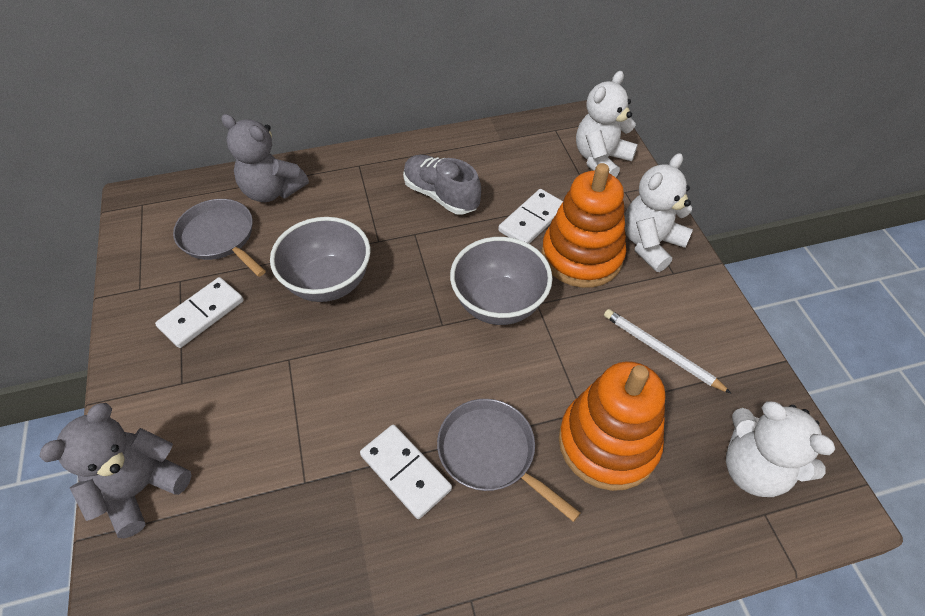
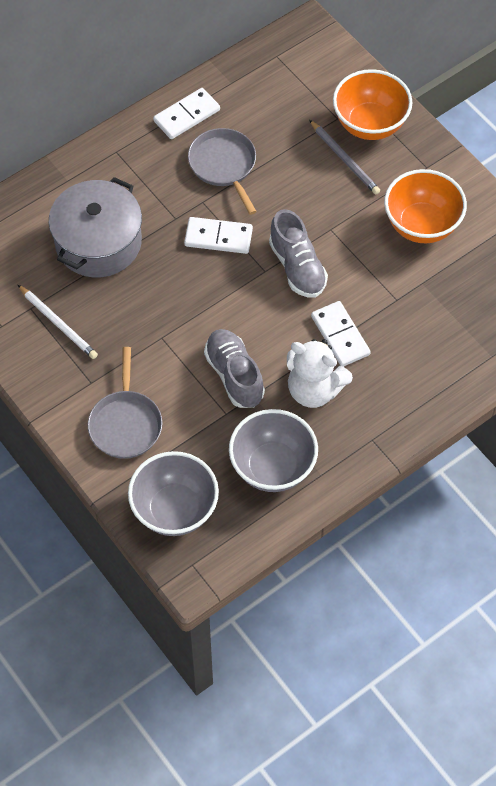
grey pencil: 0 -> 1
grey pot: 0 -> 1
grey shoe: 1 -> 2
grey teddy bear: 2 -> 0
orange bowl: 0 -> 2
orange stacking toy: 2 -> 0
white teddy bear: 3 -> 1

